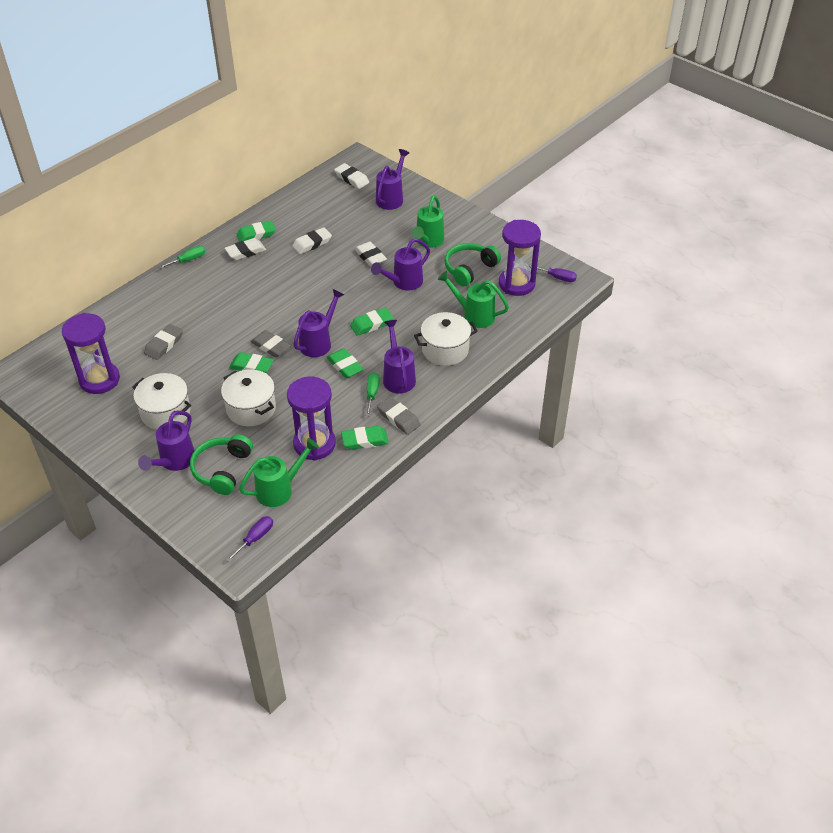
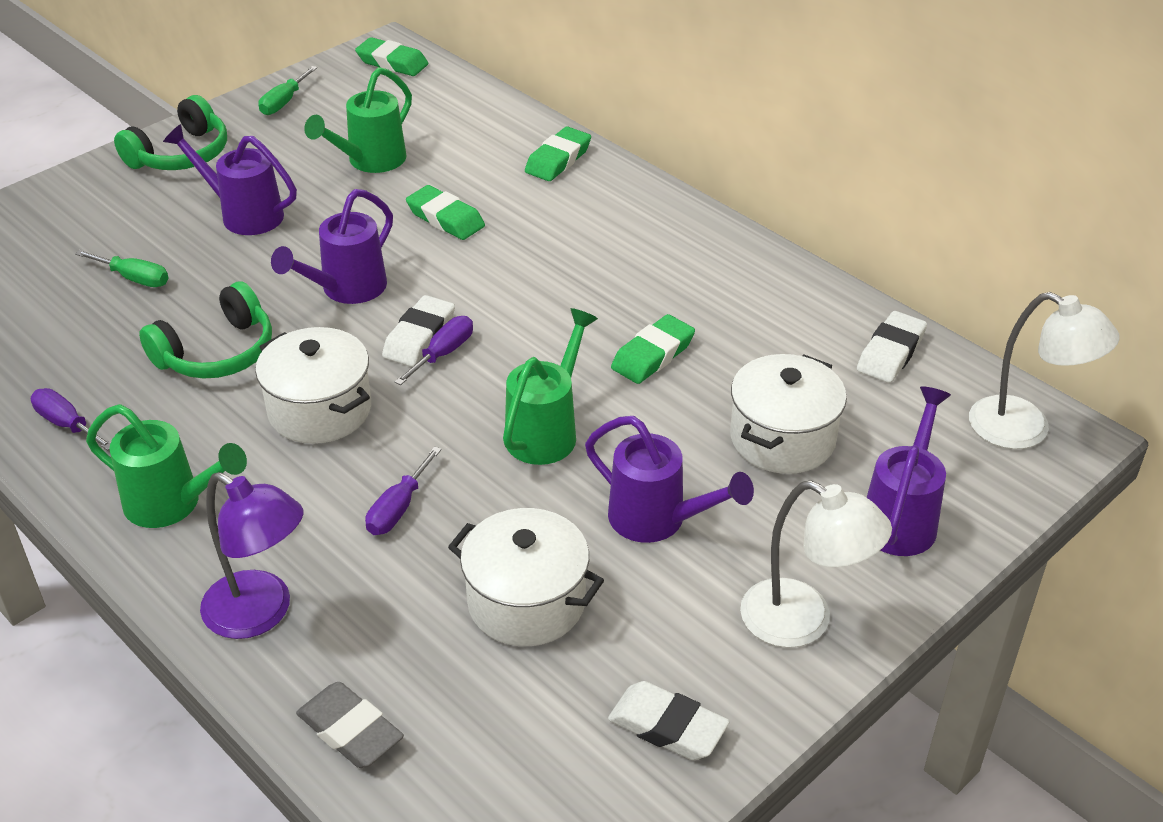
green eraser: 5 -> 4
grey eraser: 3 -> 1
purple hourglass: 3 -> 0
purple lamp: 0 -> 1
purple screwdriver: 2 -> 3
purple watering can: 5 -> 4
white eraser: 4 -> 3
white lamp: 0 -> 2

